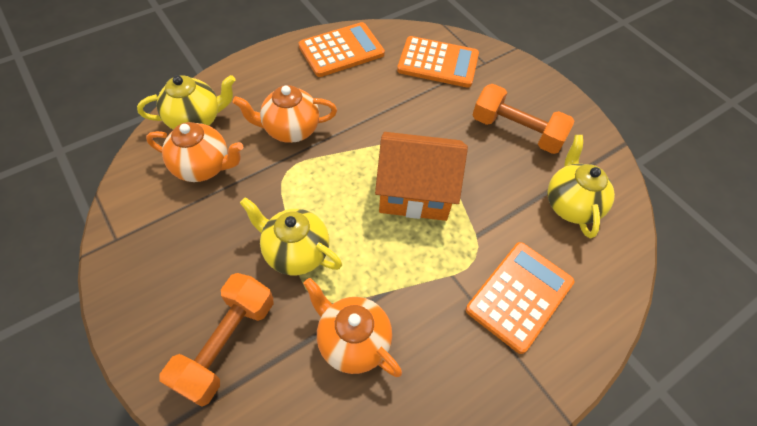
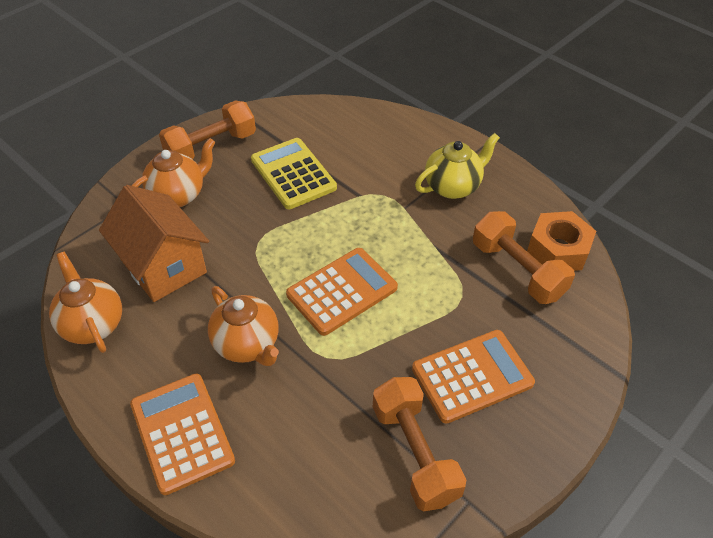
orange dumbbell: 2 -> 3
orange nut: 0 -> 1
yellow calculator: 0 -> 1
yellow teapot: 3 -> 1

